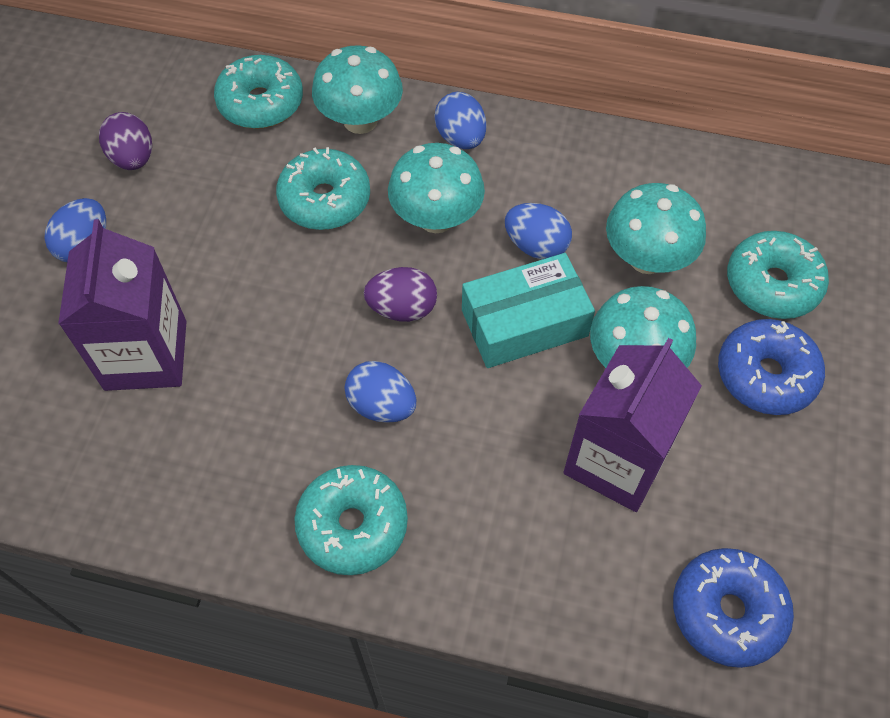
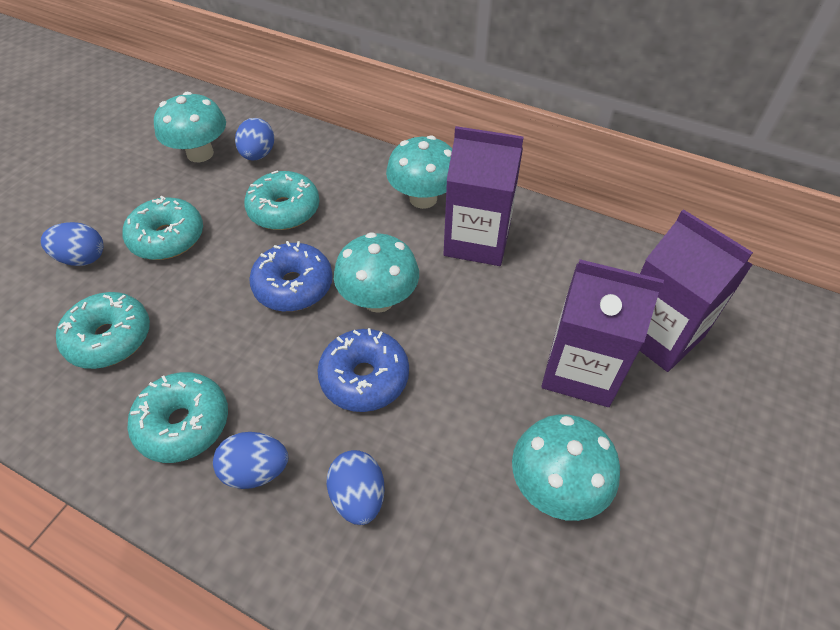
purple carton: 2 -> 3
purple egg: 2 -> 0
turquoise box: 1 -> 0

